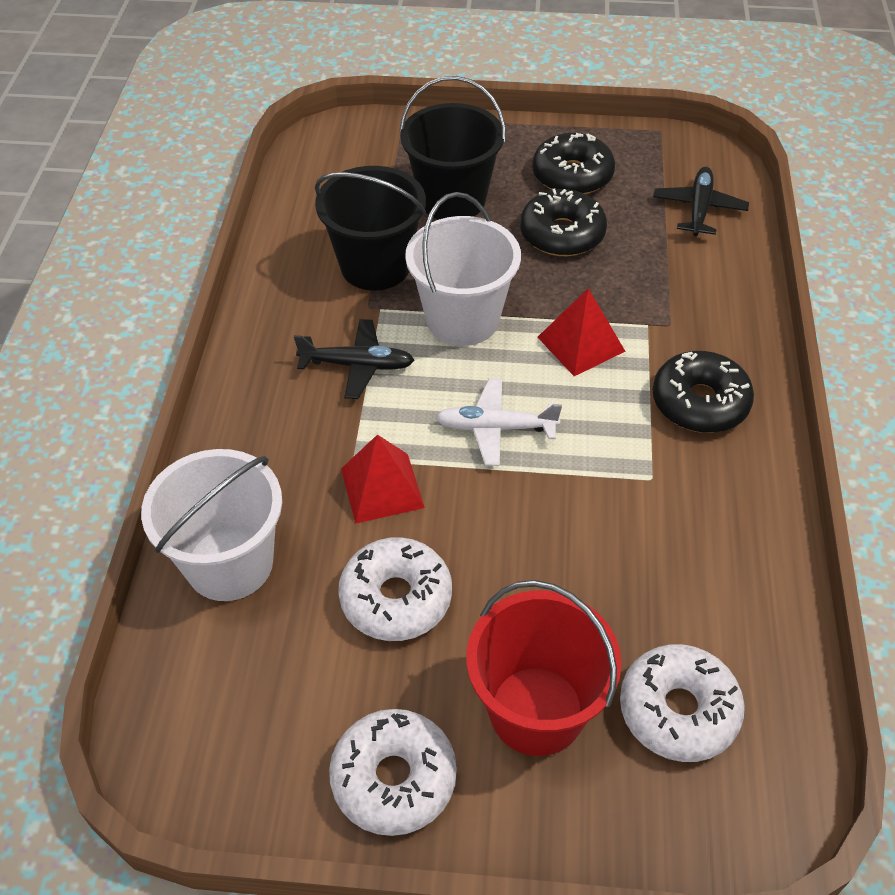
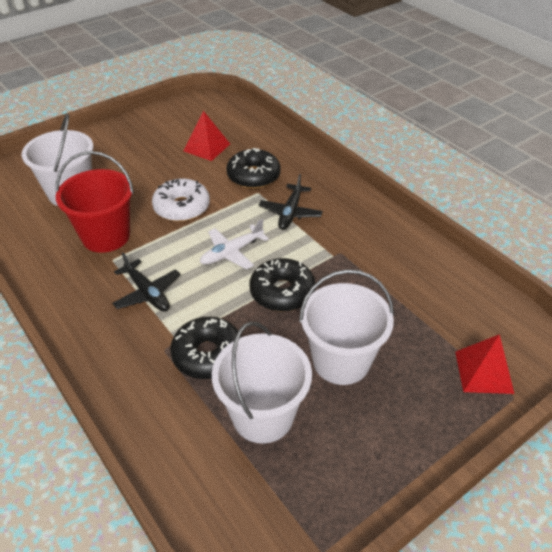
black bucket: 2 -> 0
white bucket: 2 -> 3
white donut: 3 -> 1

